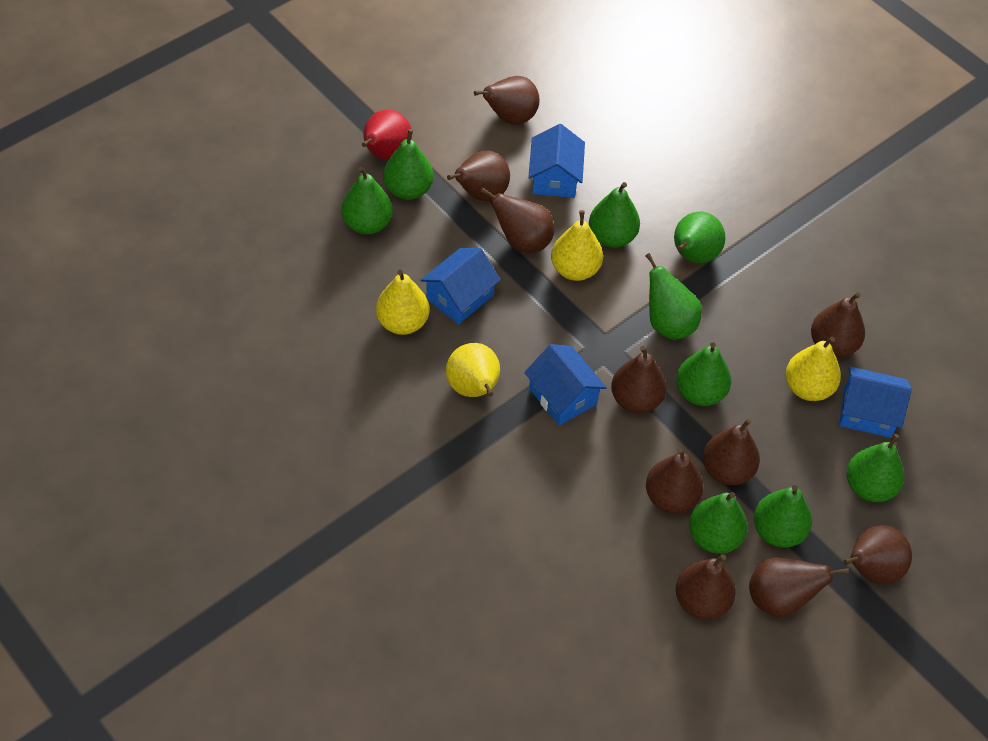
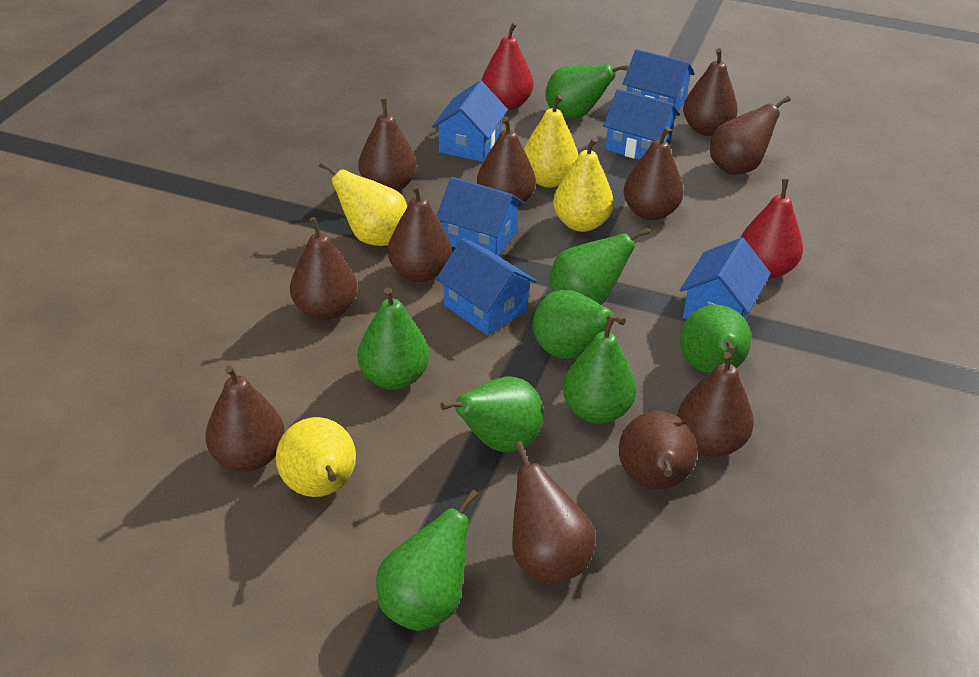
blue house: 4 -> 6
brown pear: 10 -> 11
green pear: 9 -> 8
red pear: 1 -> 2

